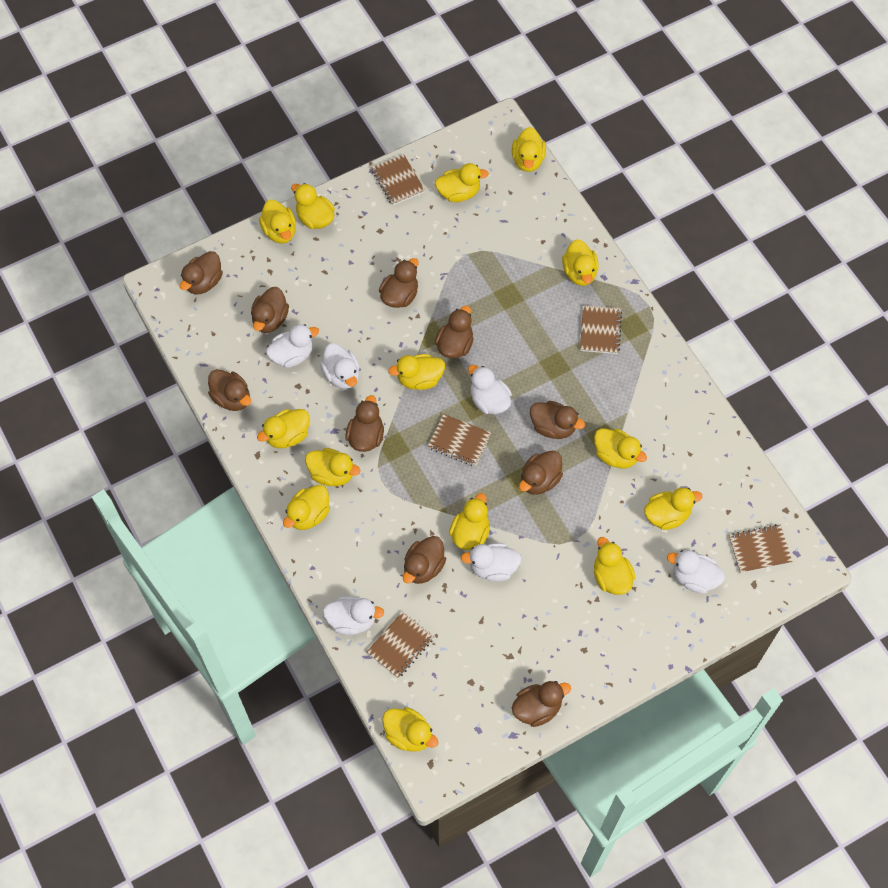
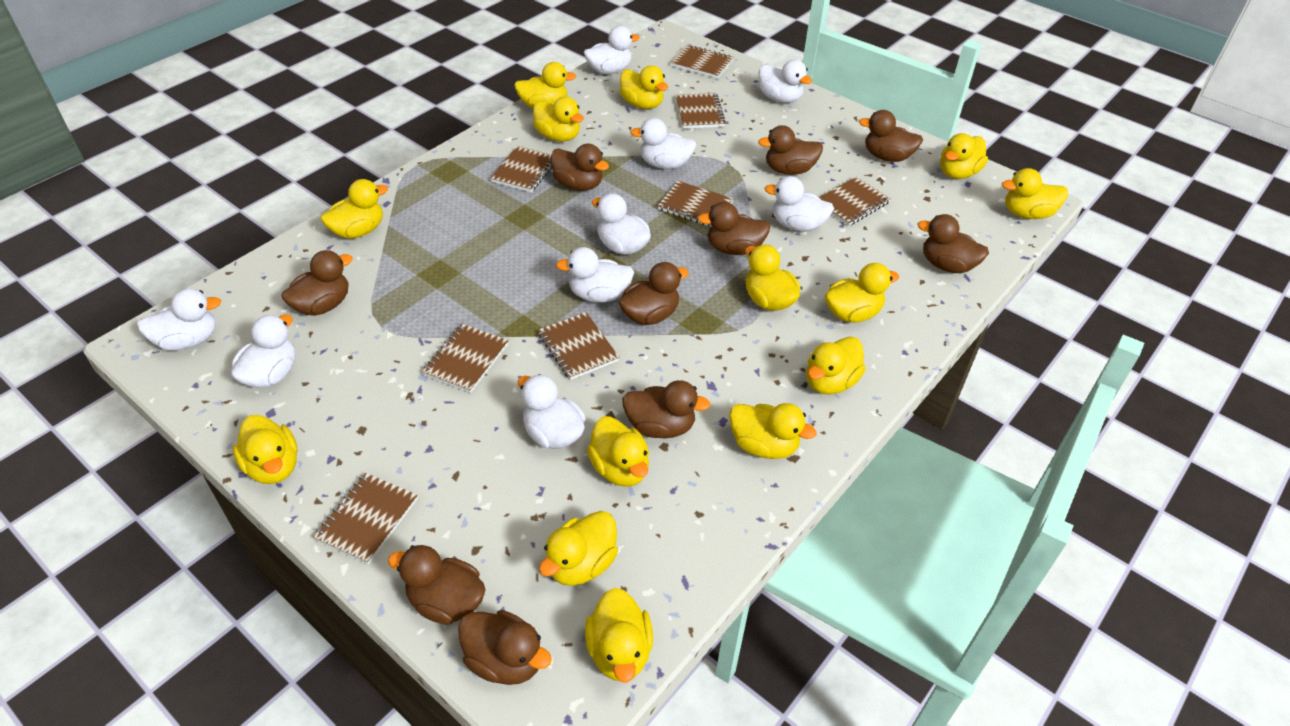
brown notebook: 5 -> 8
white duck: 6 -> 9

